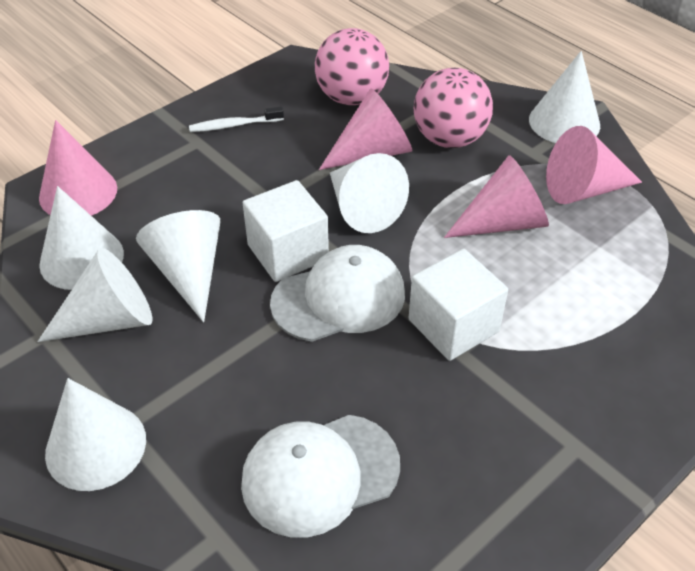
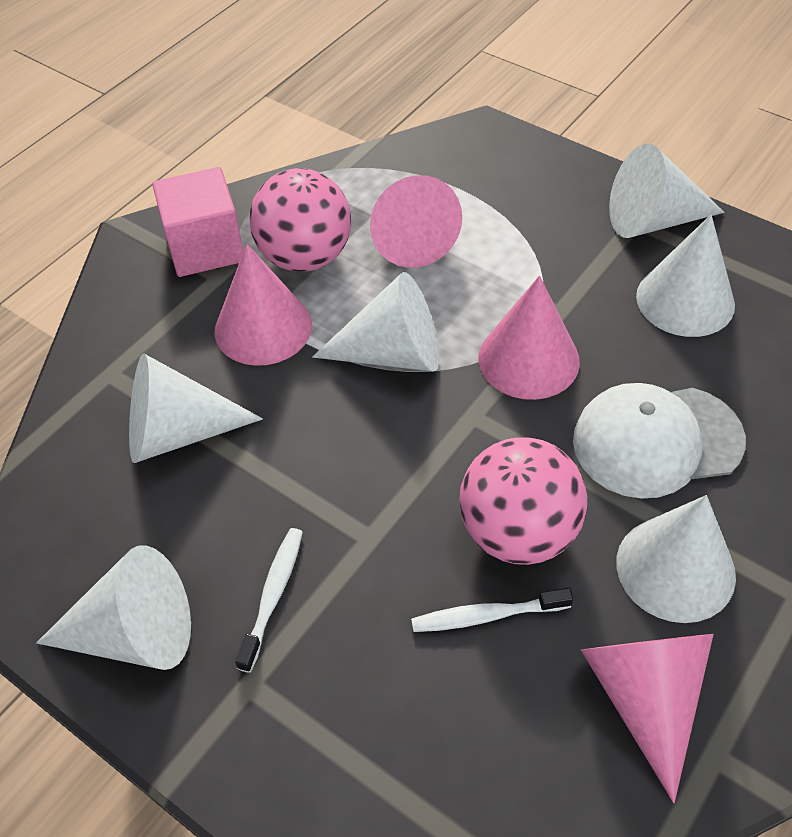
pink cube: 0 -> 1
white cap: 2 -> 1
white cube: 2 -> 0
white toothbrush: 1 -> 2

